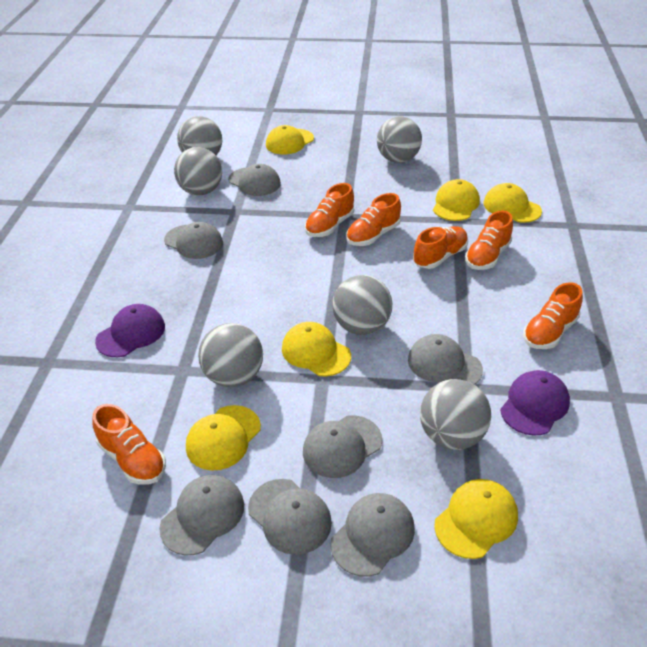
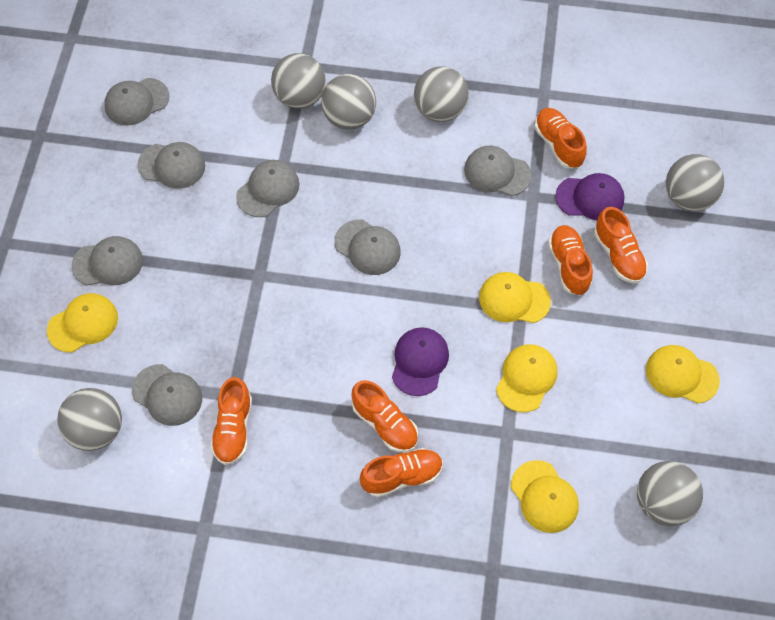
yellow cap: 6 -> 5

